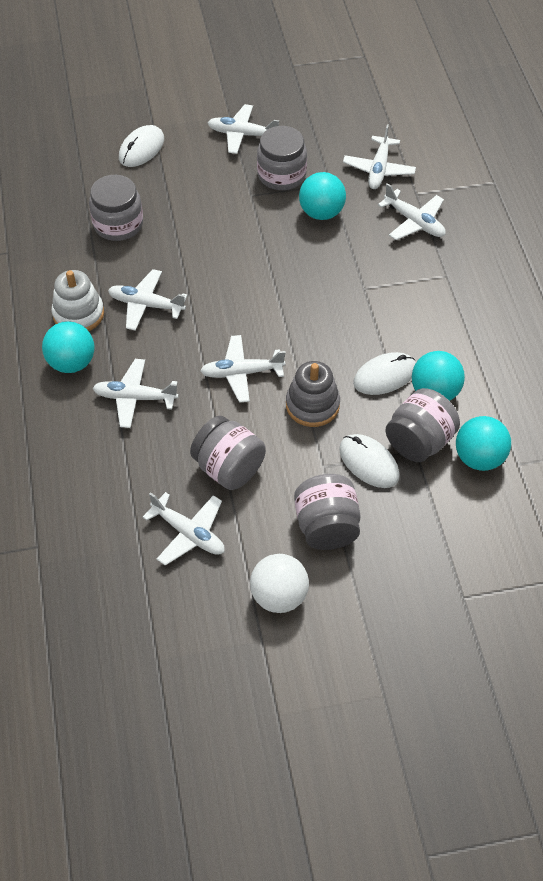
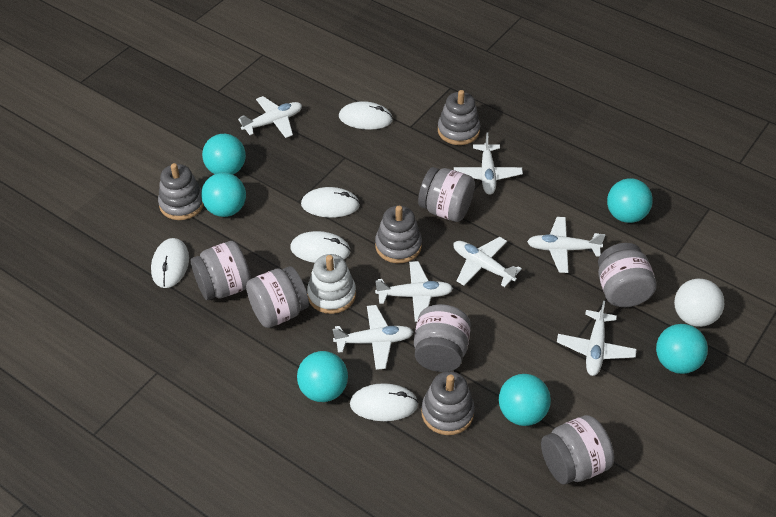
grey jar: 5 -> 6
grey stacking toy: 1 -> 4
turquoise ball: 4 -> 6
white mouse: 3 -> 5

